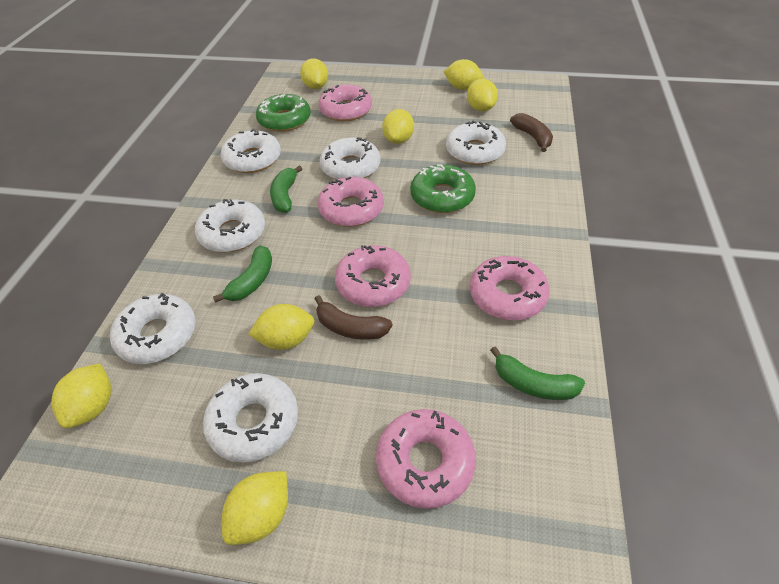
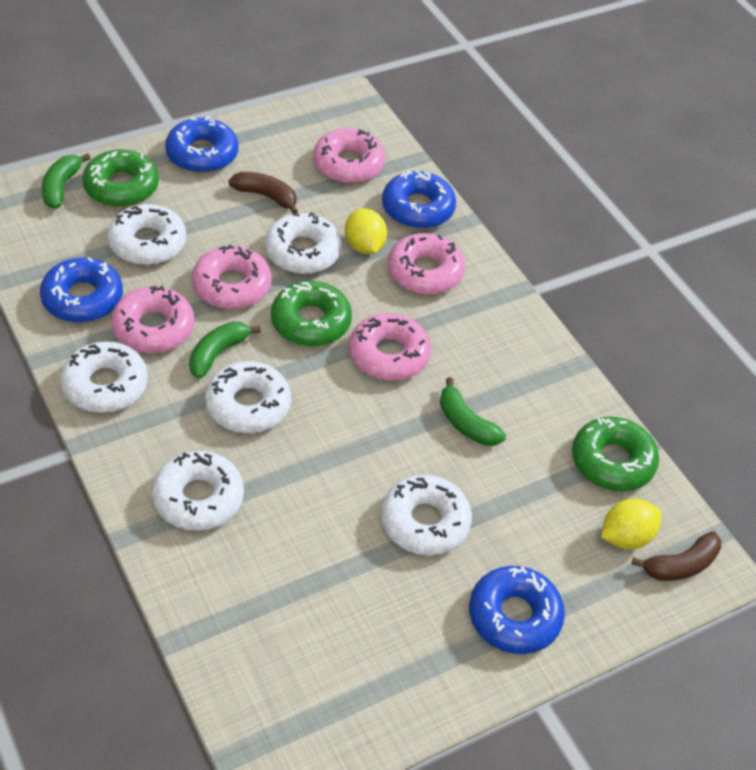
blue donut: 0 -> 4
green donut: 2 -> 3
yellow lemon: 7 -> 2

